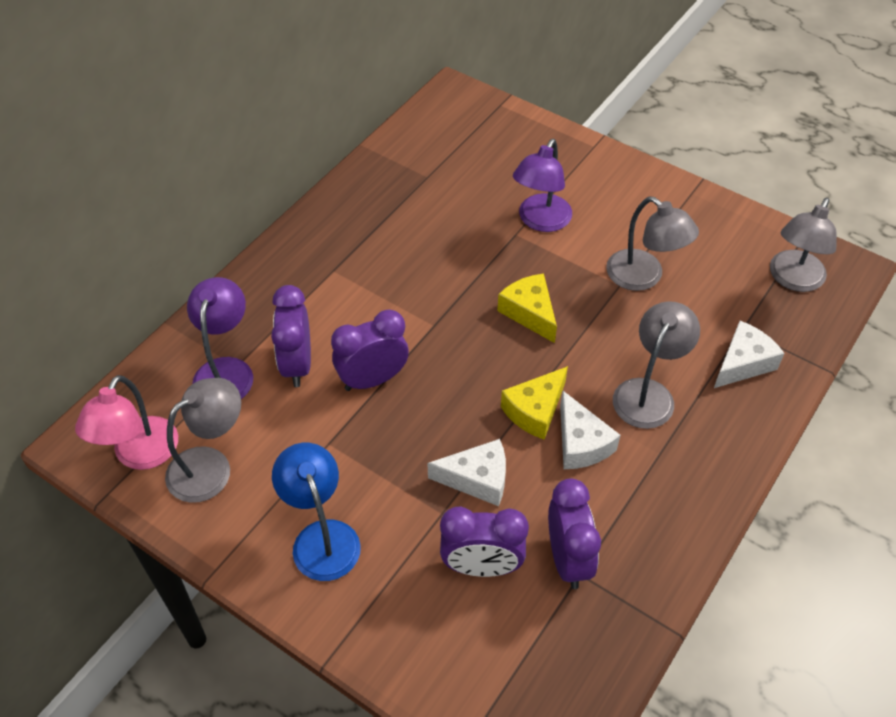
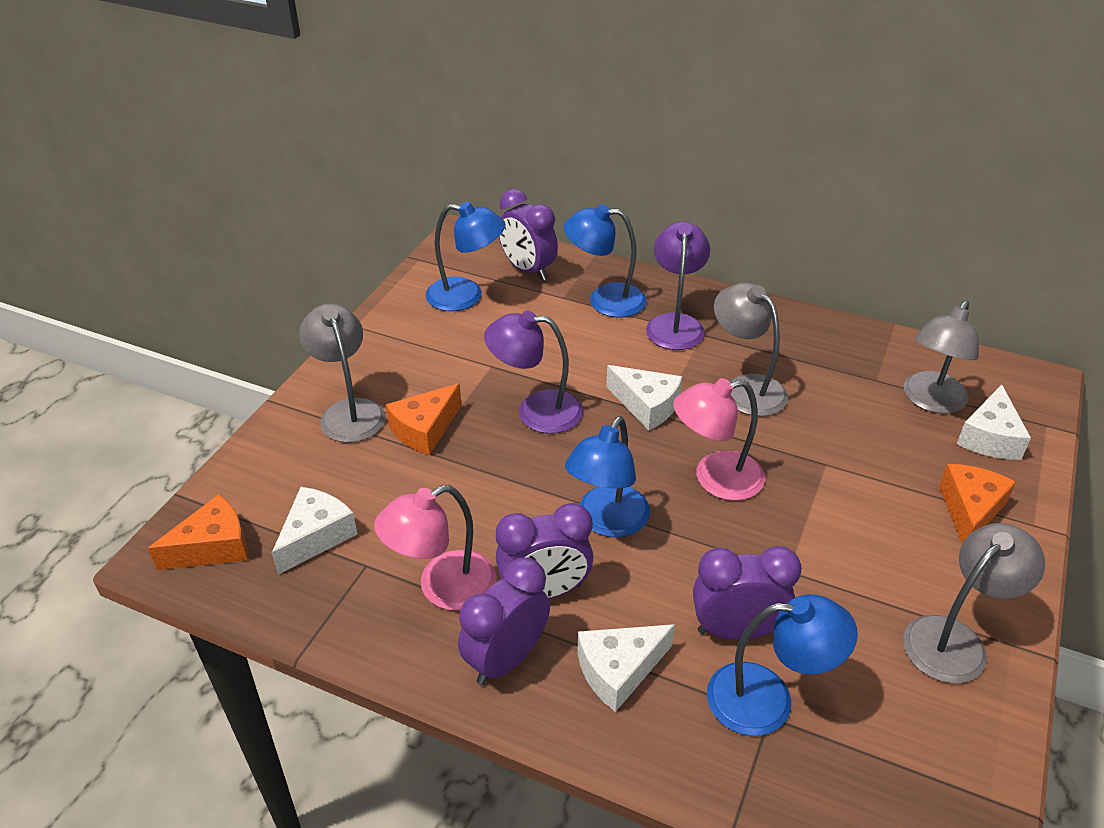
blue lamp: 1 -> 4
orange cheese: 0 -> 3
pink lamp: 1 -> 2
white cheese: 3 -> 4
yellow cheese: 2 -> 0

